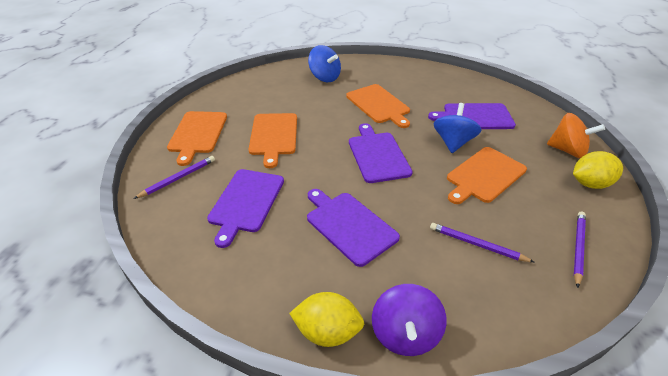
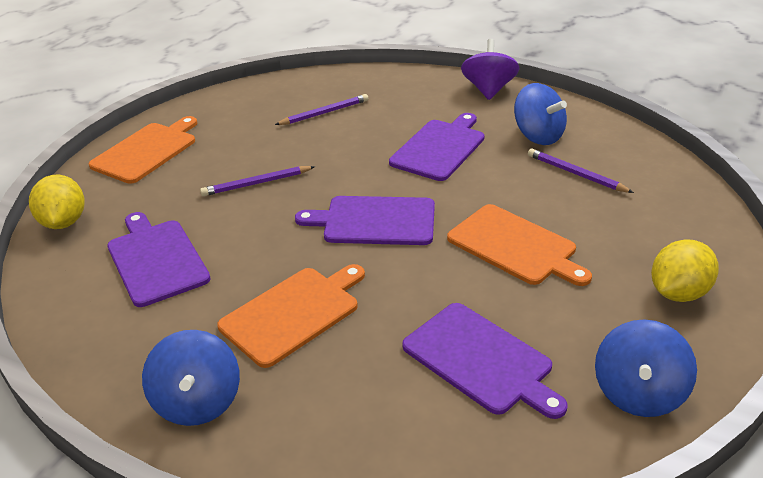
blue spinning top: 2 -> 3
orange cutting board: 4 -> 3
orange spinning top: 1 -> 0

